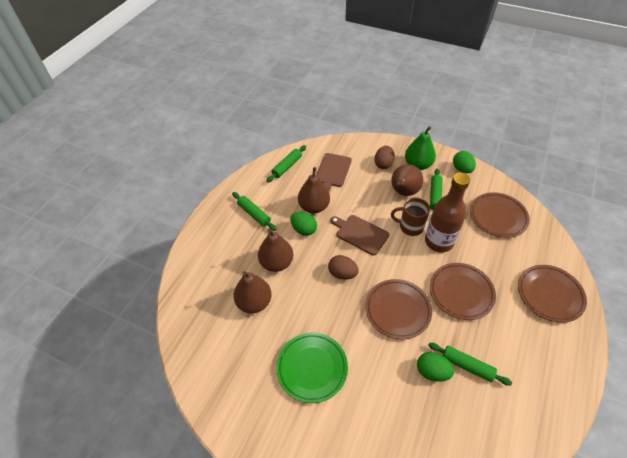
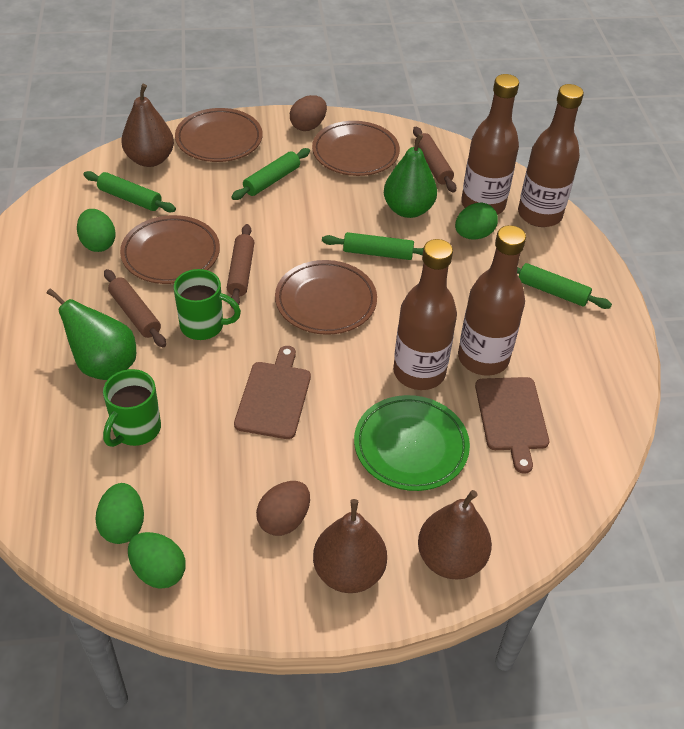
brown bottle: 1 -> 4
brown mug: 1 -> 0
brown pear: 4 -> 3
brown rolling pin: 0 -> 3
green egg: 3 -> 4
green mug: 0 -> 2
green pear: 1 -> 2

